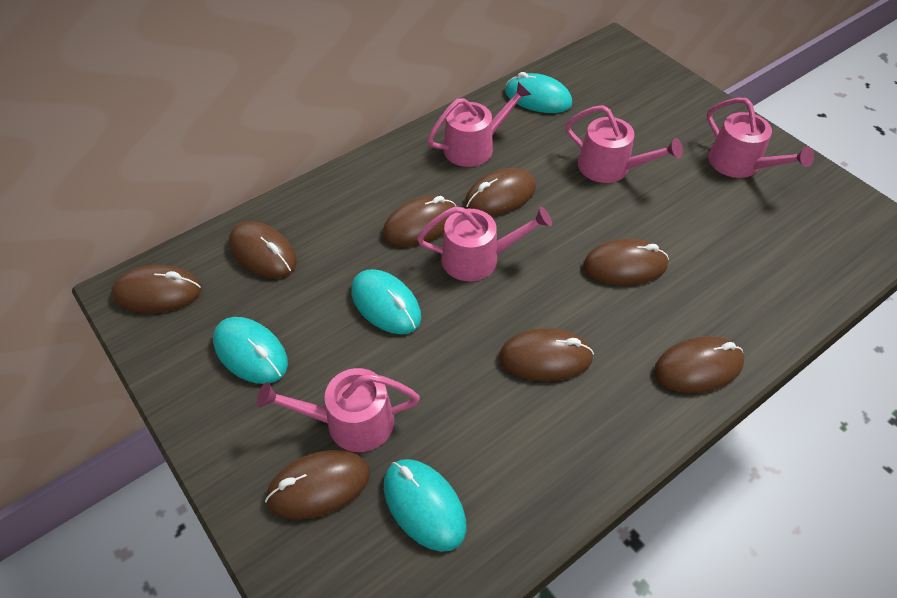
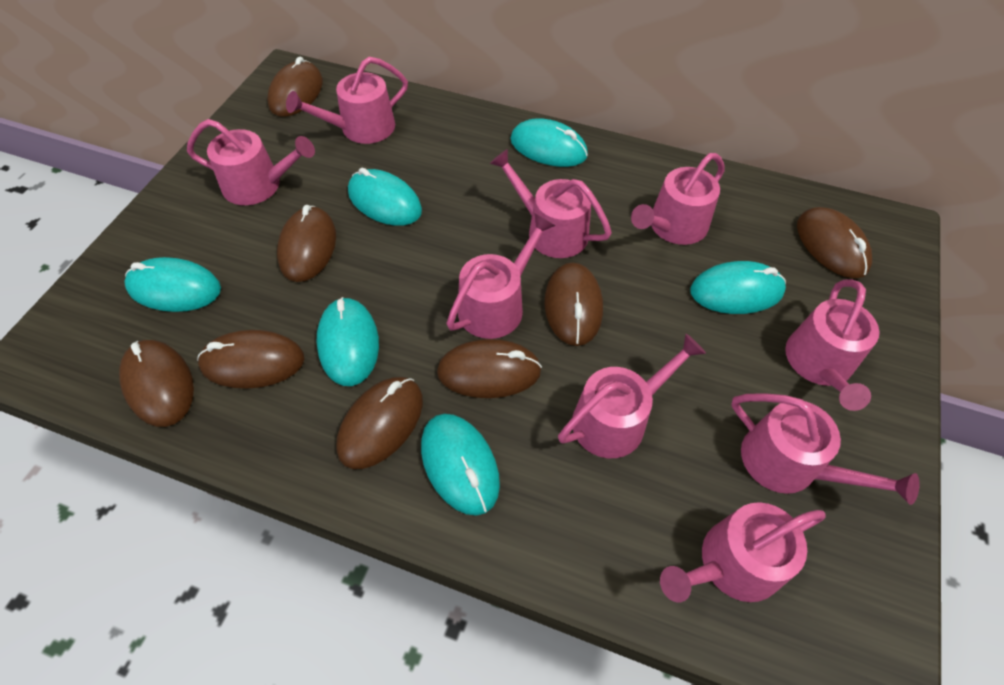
pink watering can: 5 -> 9
turquoise mouse: 4 -> 6

